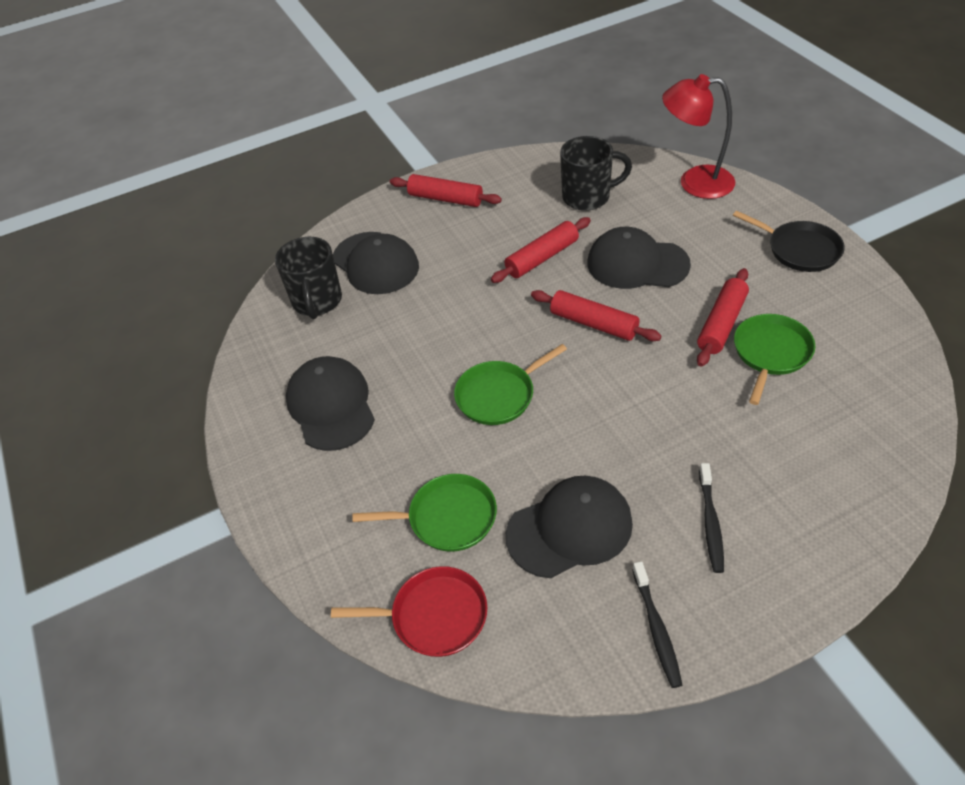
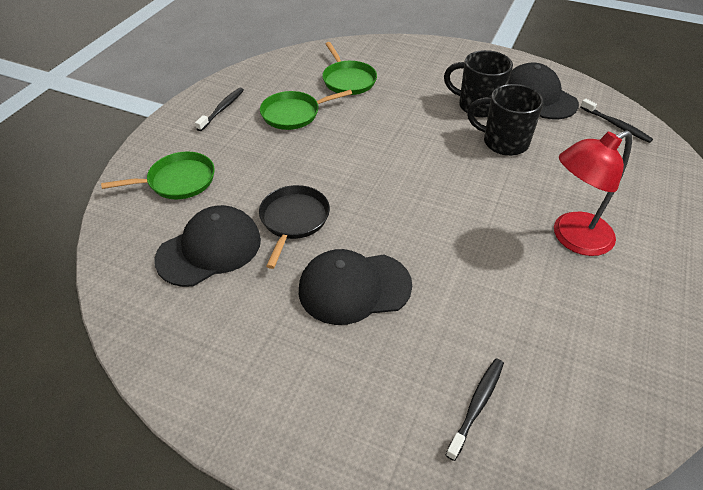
black cap: 4 -> 3
black toothbrush: 2 -> 3
red pan: 1 -> 0
red rolling pin: 4 -> 0

